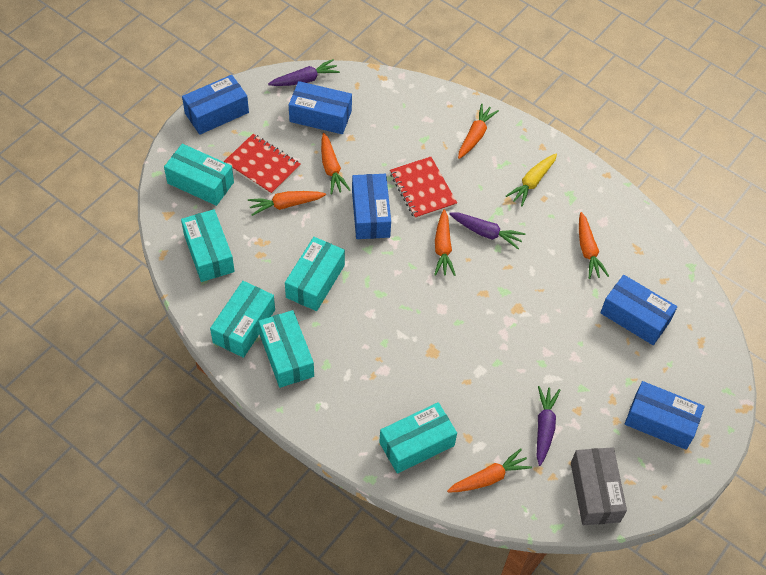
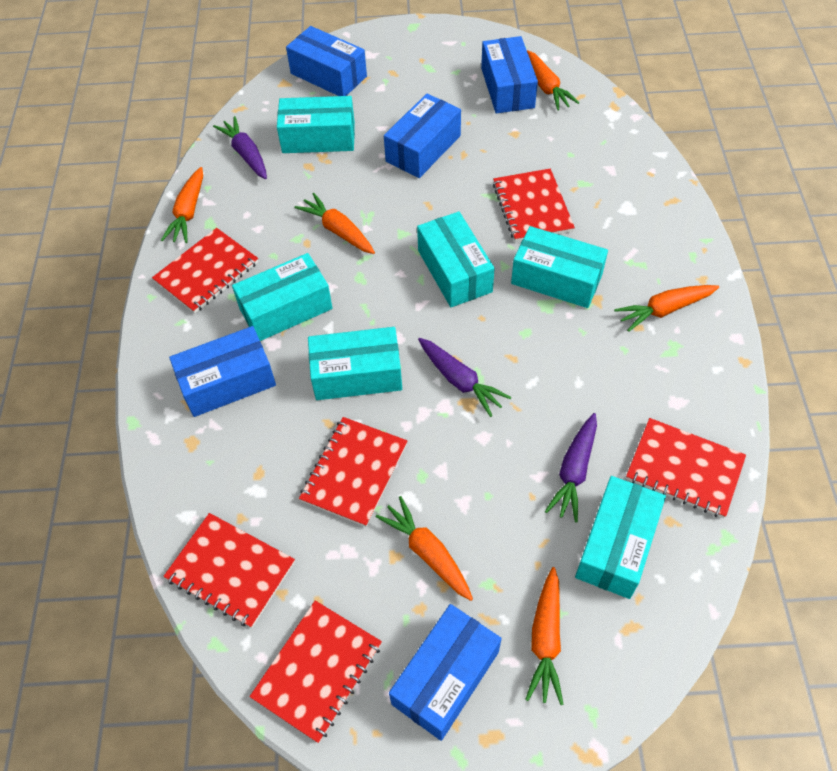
grey box: 1 -> 0
red notebook: 2 -> 6
yellow carrot: 1 -> 0

